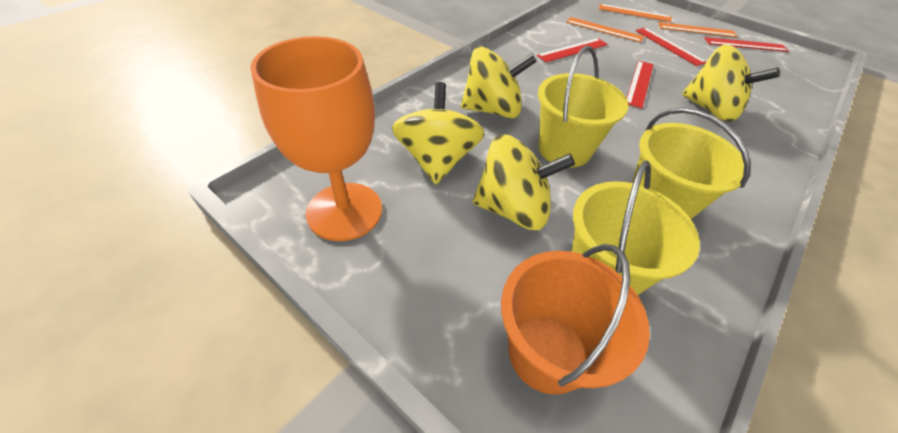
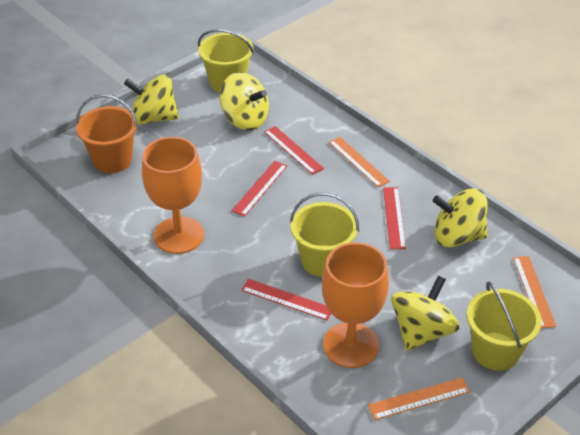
orange goblet: 1 -> 2

